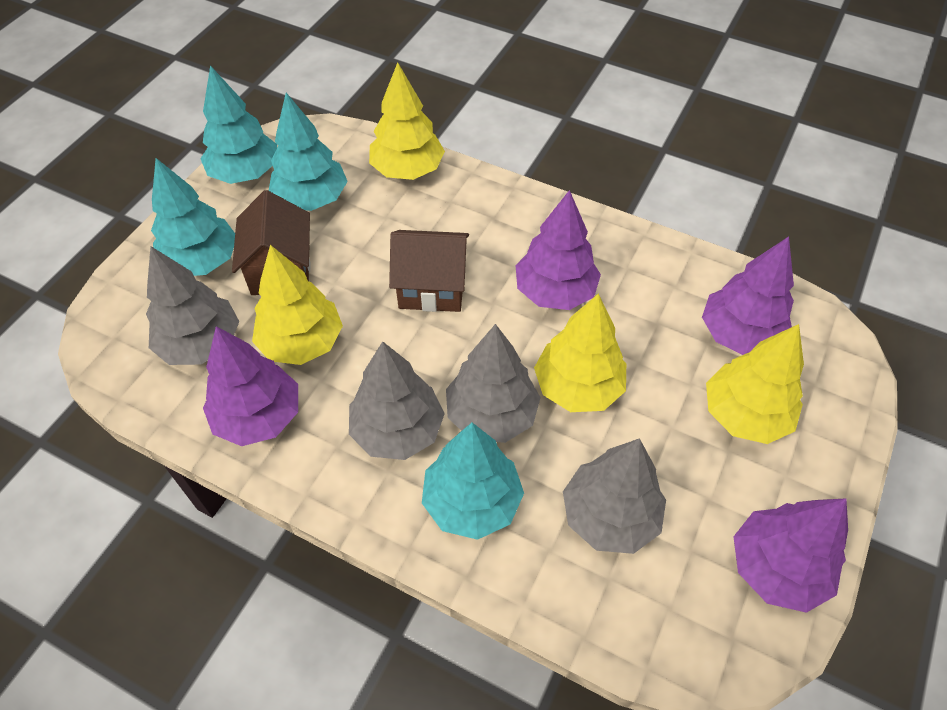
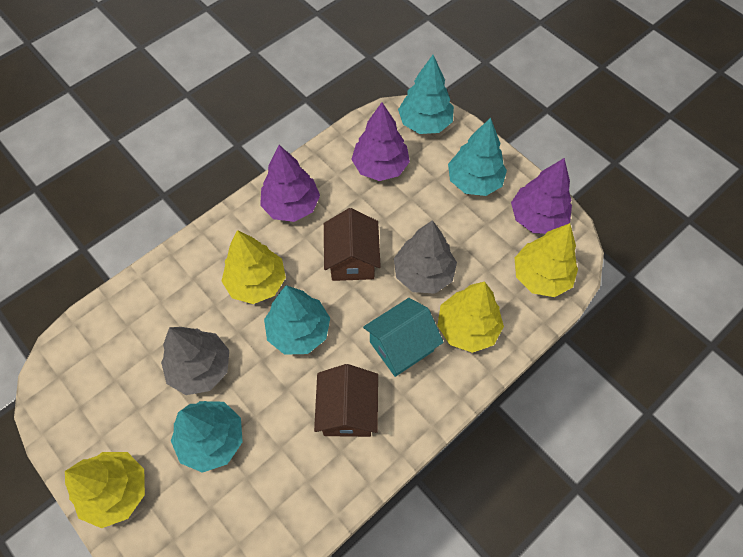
grey tree: 4 -> 2
purple tree: 4 -> 3
turquoise house: 0 -> 1

